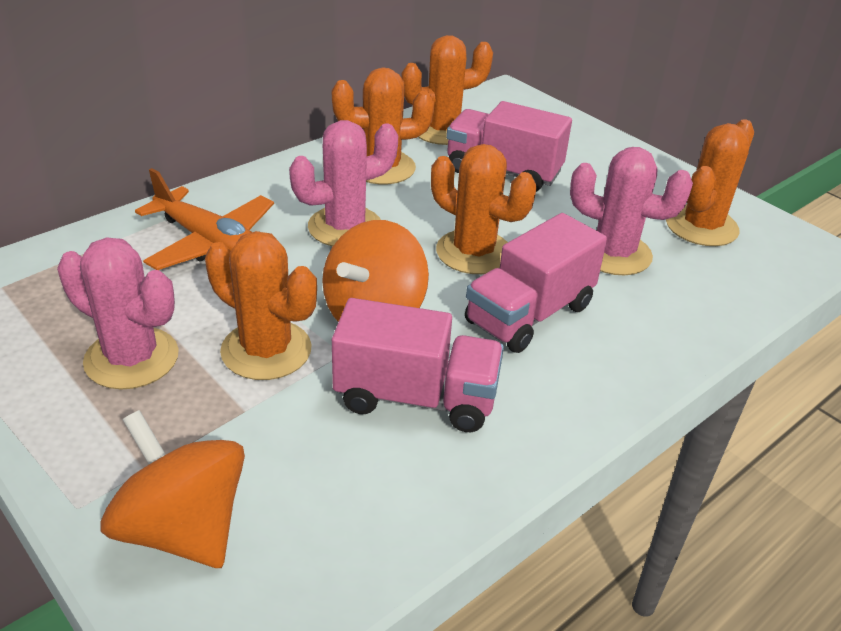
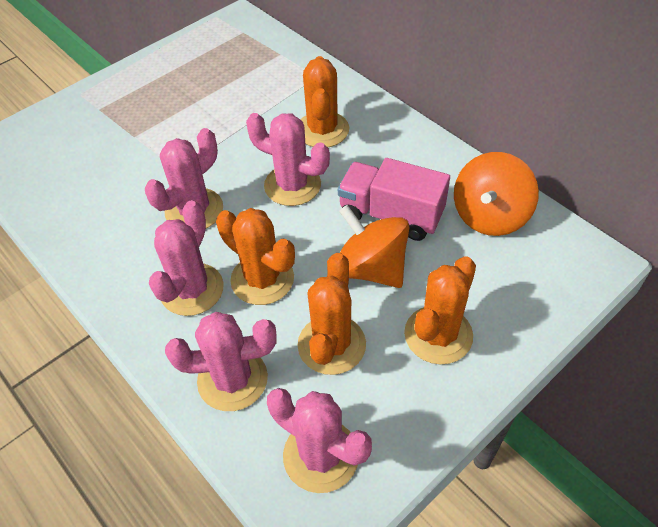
orange cactus: 5 -> 4
orange plane: 1 -> 0
pink cactus: 3 -> 5
pink truck: 3 -> 1

